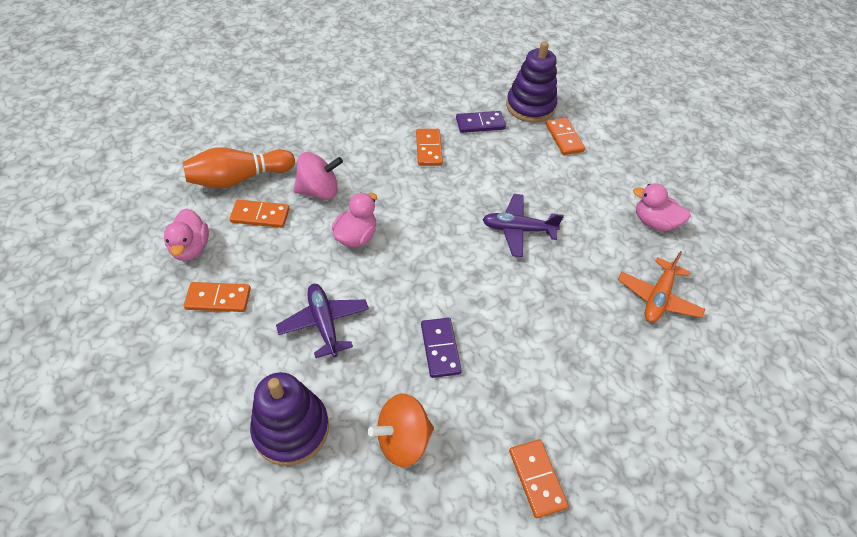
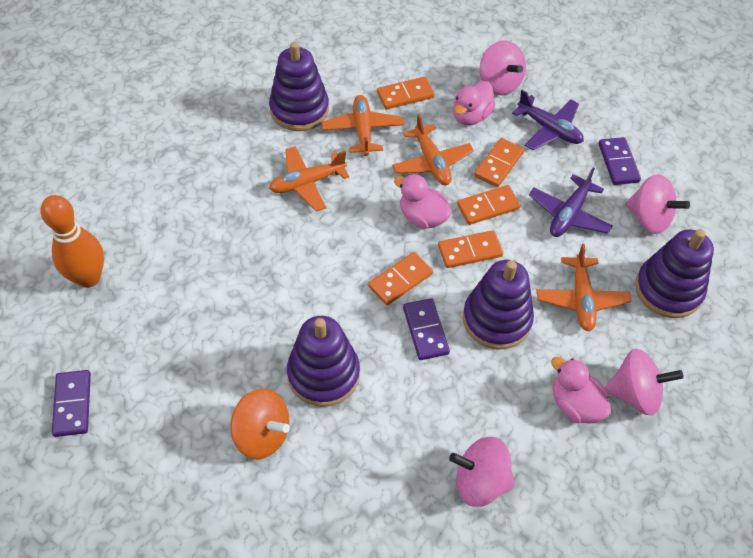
orange plane: 1 -> 4
pink spinning top: 1 -> 4
purple domino: 2 -> 3
purple stacking toy: 2 -> 4

